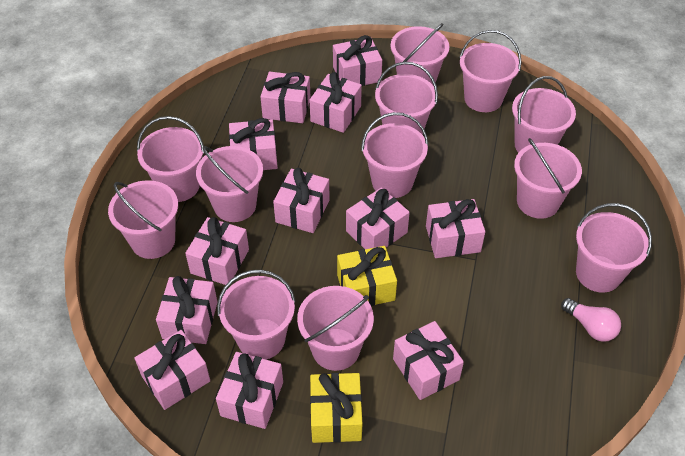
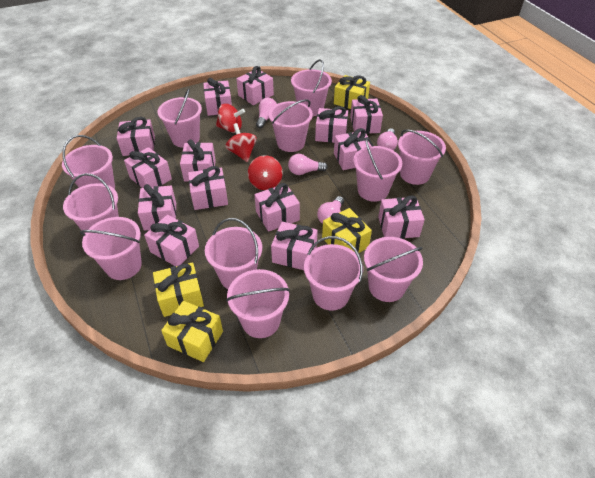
pink gift: 12 -> 14
pink light bulb: 1 -> 4
red spinning top: 0 -> 3
yellow gift: 2 -> 4

